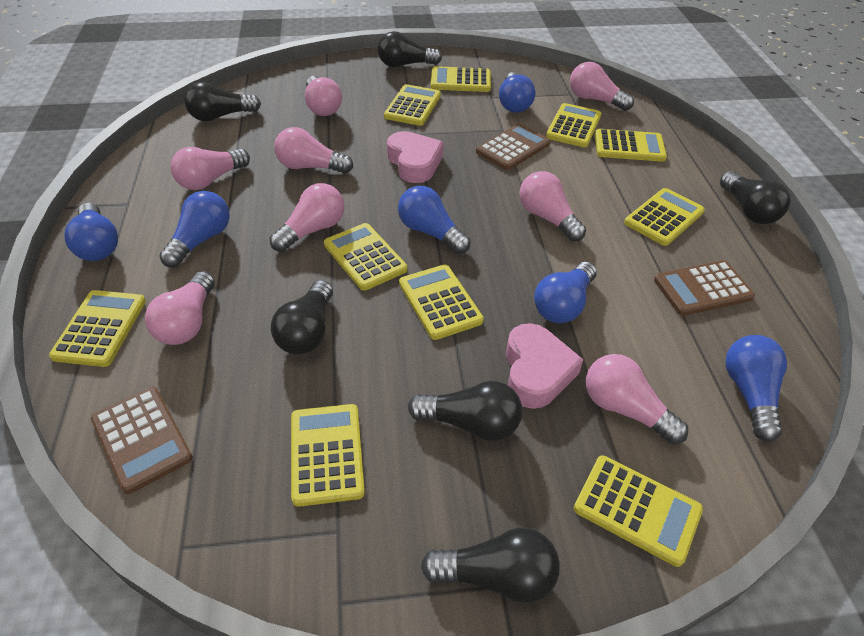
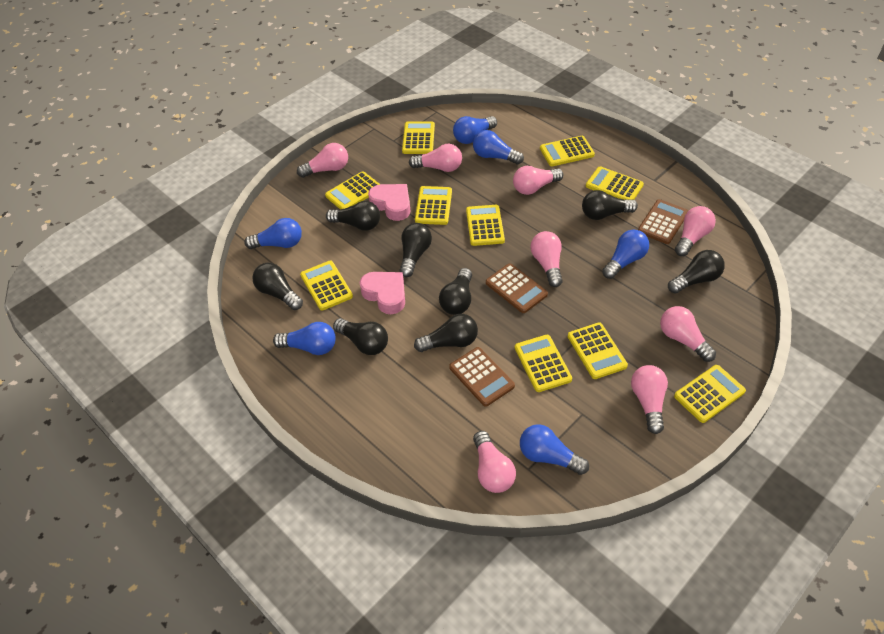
black light bulb: 6 -> 8

